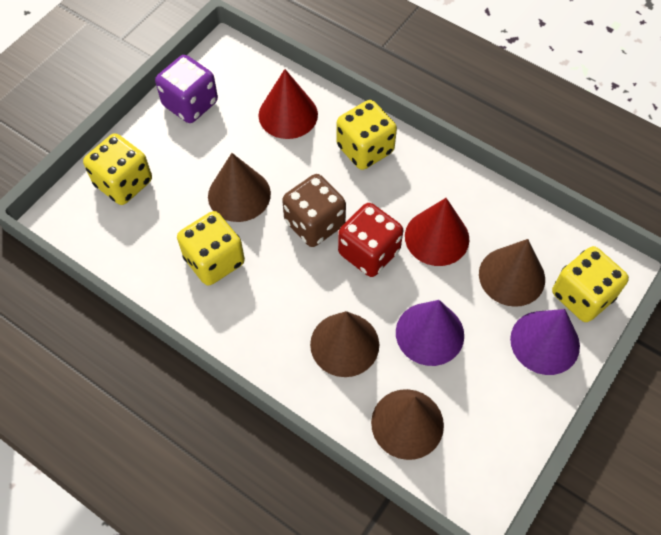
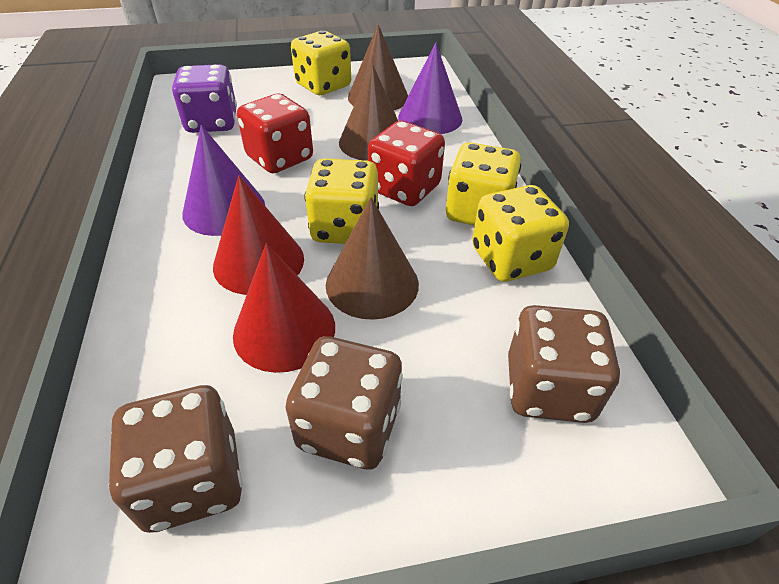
brown cone: 4 -> 3
brown dice: 1 -> 3
red dice: 1 -> 2

